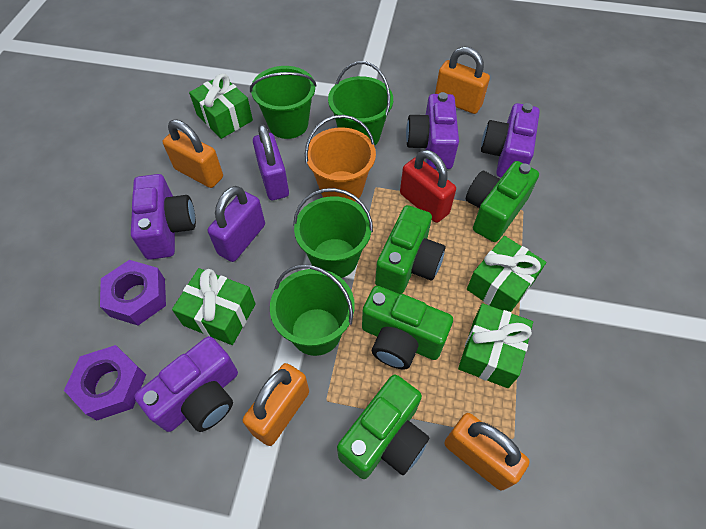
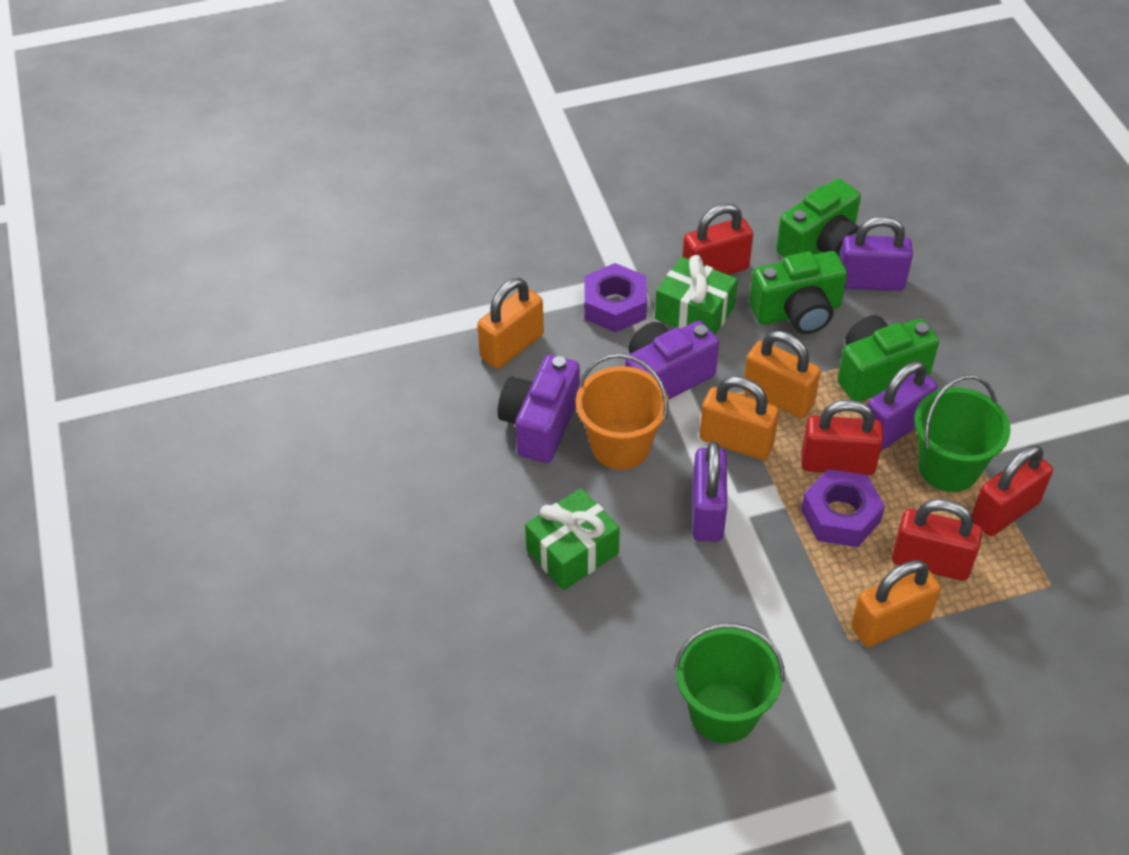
green bucket: 4 -> 2
green camera: 4 -> 3
green gift: 4 -> 2
purple camera: 4 -> 2
purple padlock: 2 -> 3
red padlock: 1 -> 4

